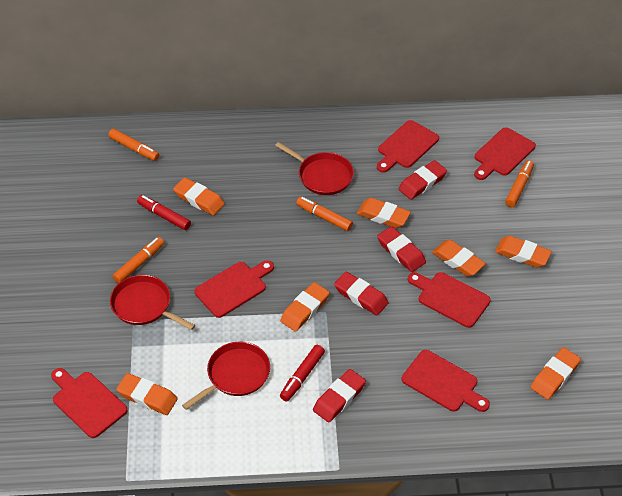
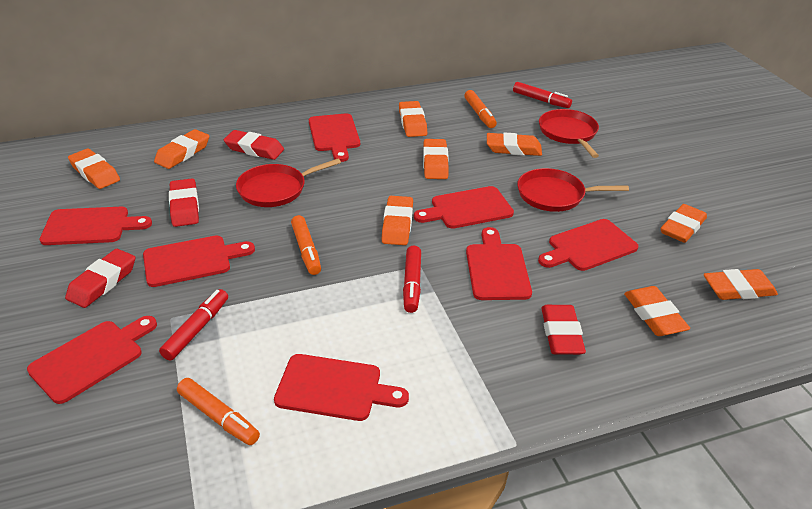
orange eraser: 7 -> 9
orange marker: 4 -> 3
red cutting board: 6 -> 8
red marker: 2 -> 3

